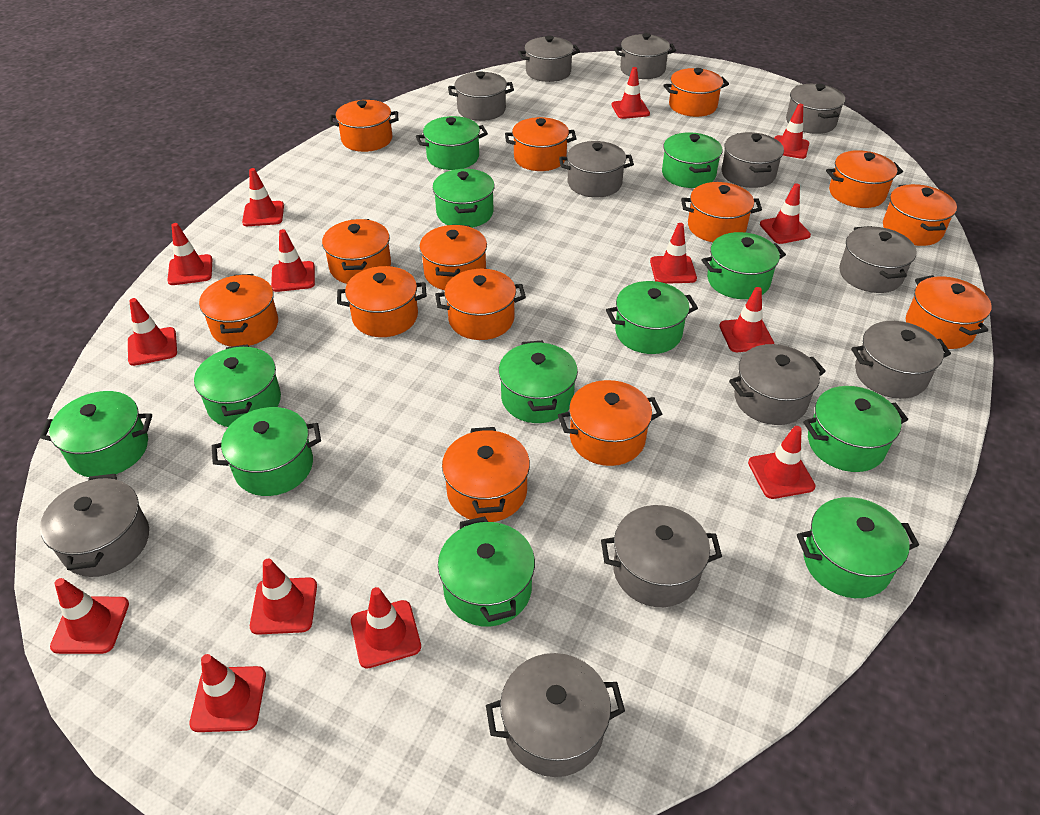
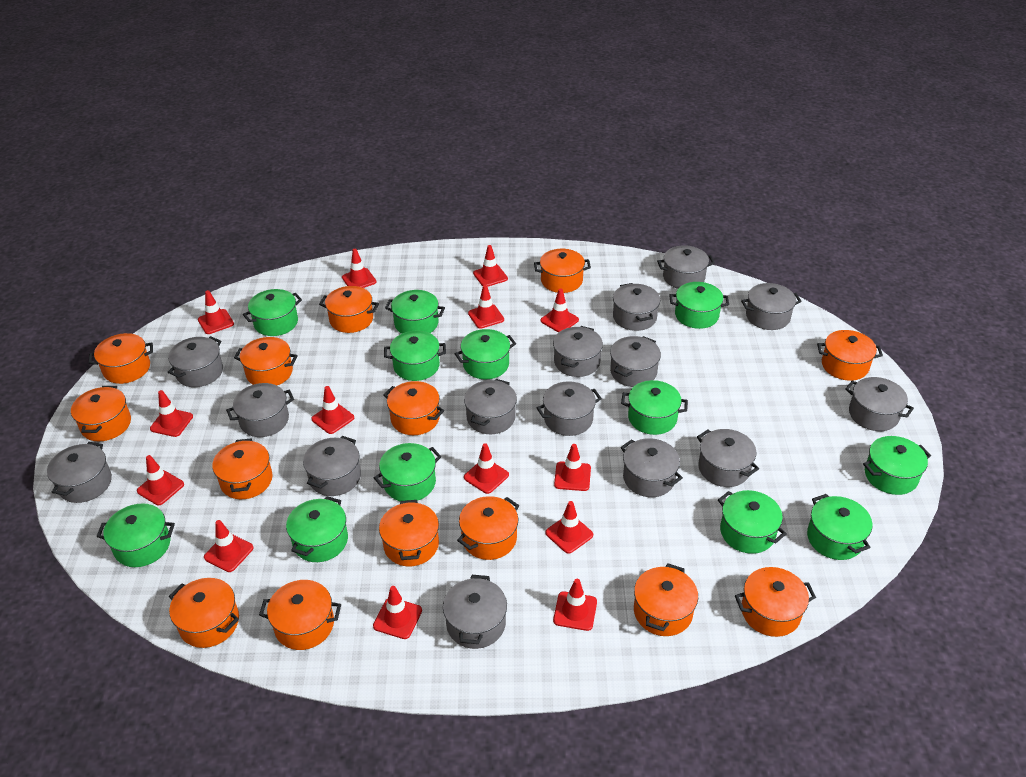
grey pot: 12 -> 15

